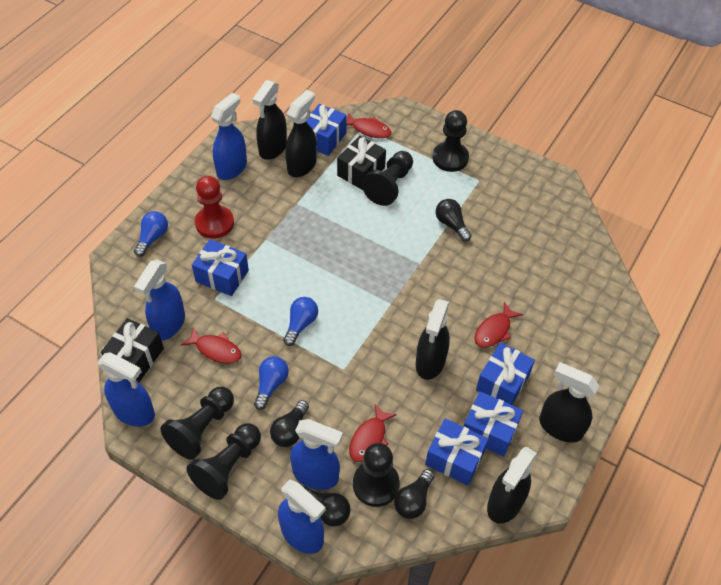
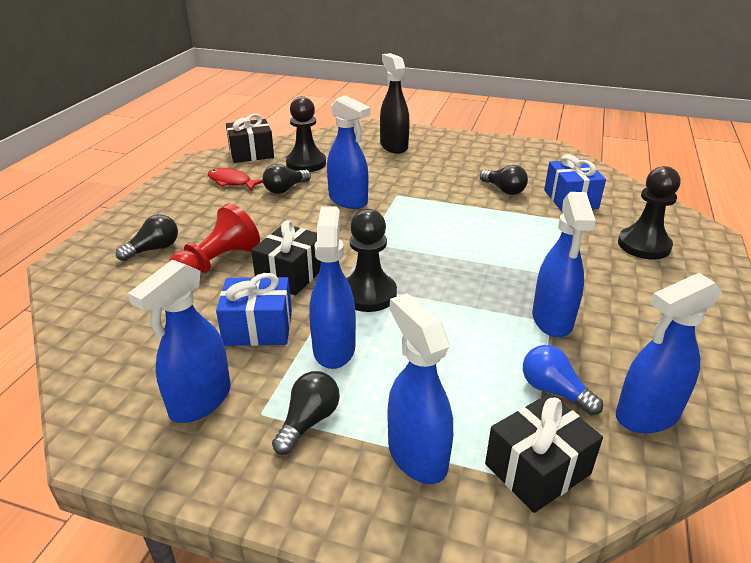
black gift: 2 -> 3
black pawn: 5 -> 3
black spray bottle: 5 -> 1
blue gift: 5 -> 2
blue light bulb: 3 -> 1
blue spray bottle: 5 -> 6
red fish: 4 -> 1

